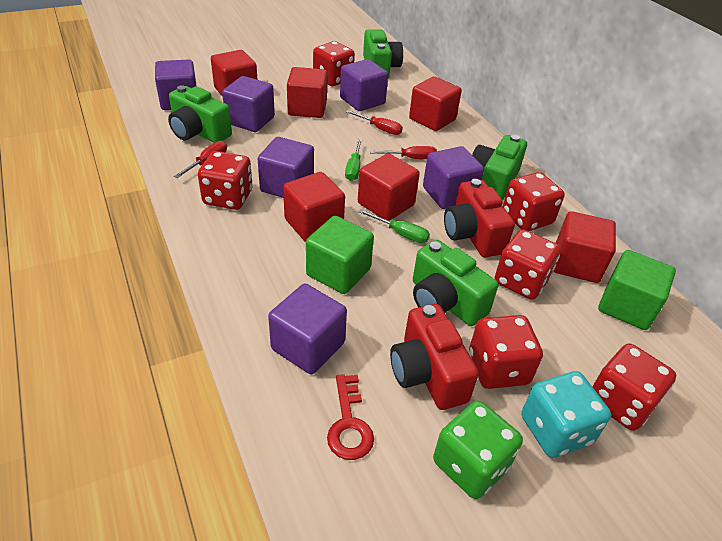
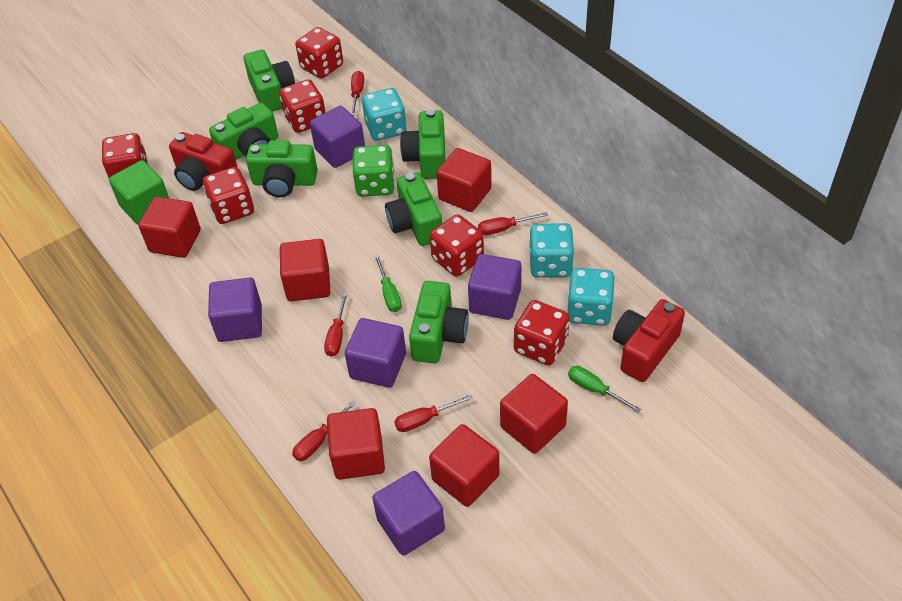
green camera: 4 -> 6
green cube: 2 -> 1
purple cube: 6 -> 5
red key: 1 -> 0
red screwdriver: 3 -> 5
turquoise dice: 1 -> 3

